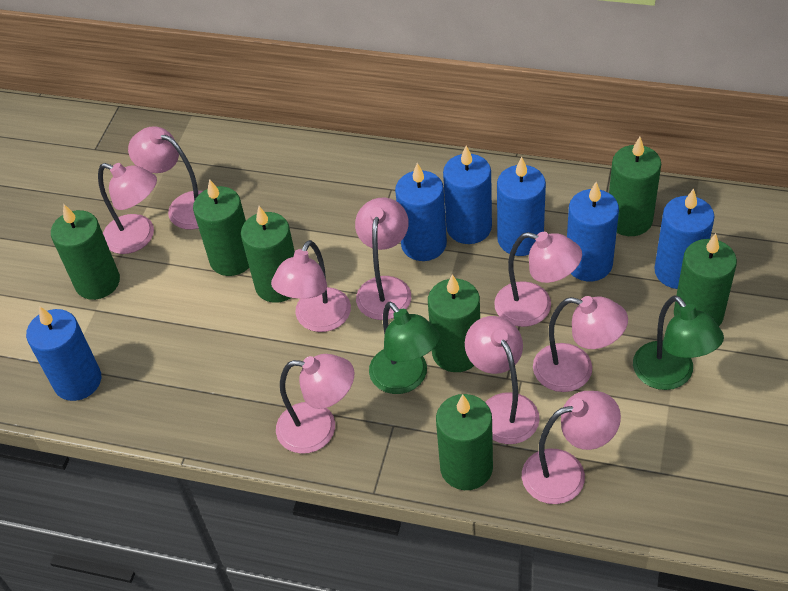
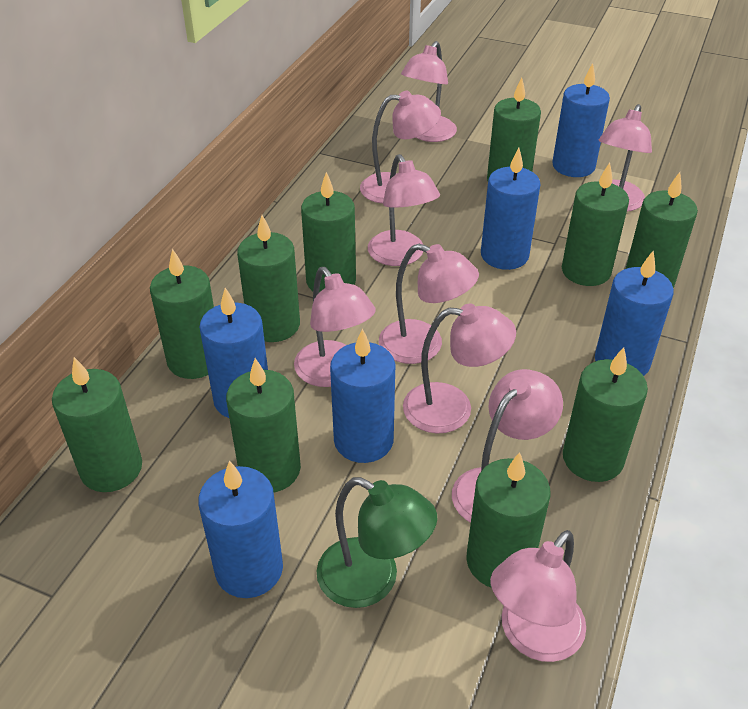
green candle: 7 -> 10
green lamp: 2 -> 1

